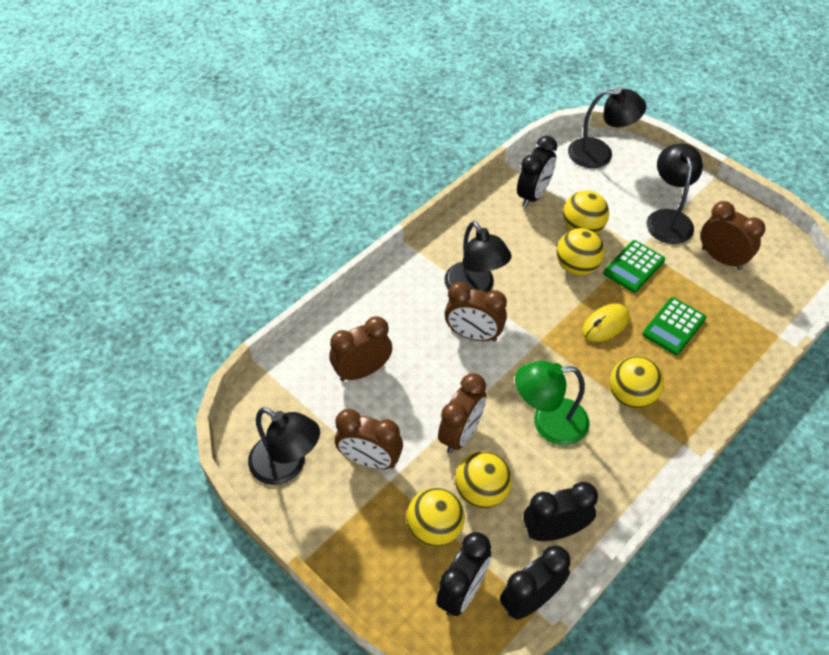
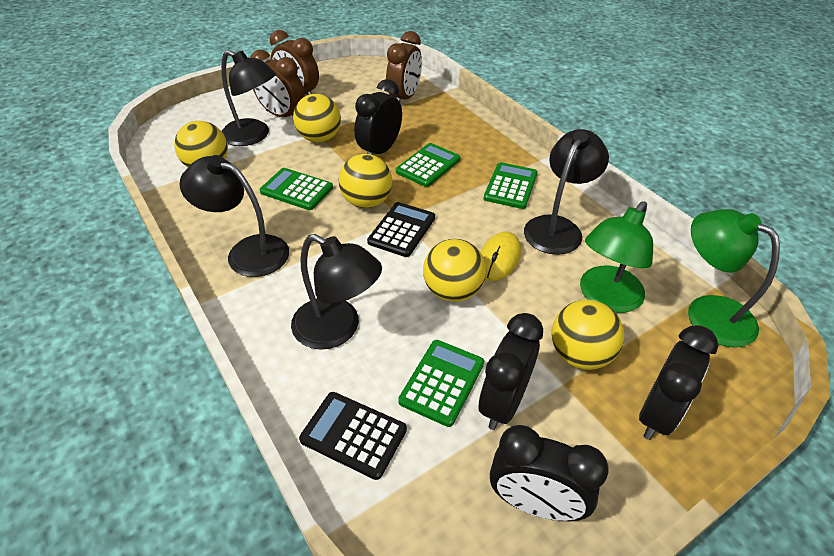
black calculator: 0 -> 2
brown clock: 5 -> 3
green calculator: 2 -> 4
green lamp: 1 -> 2

